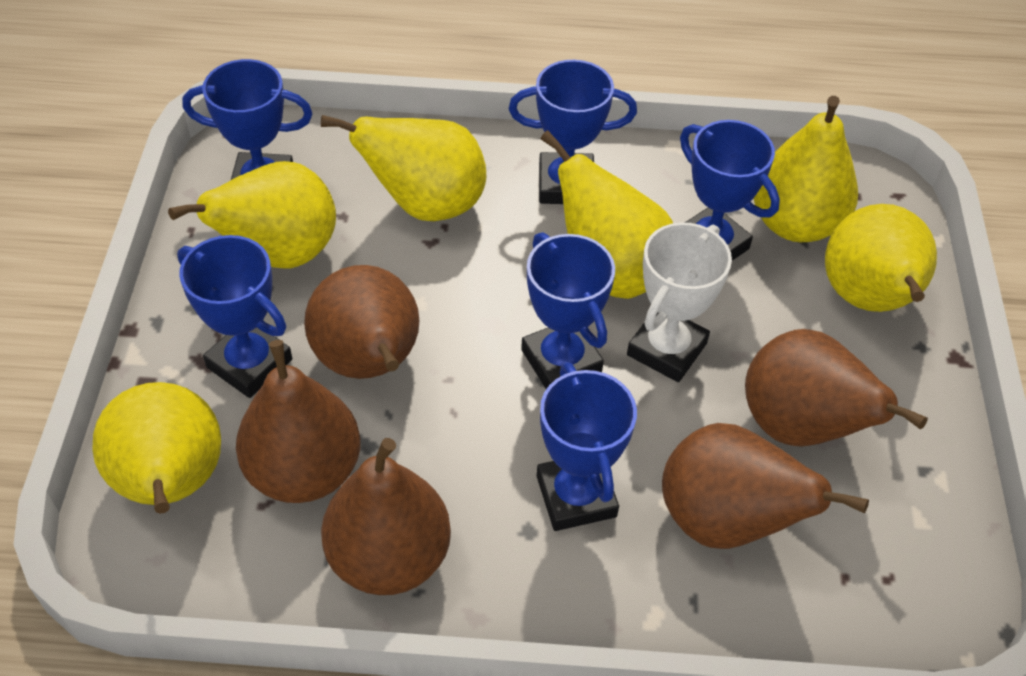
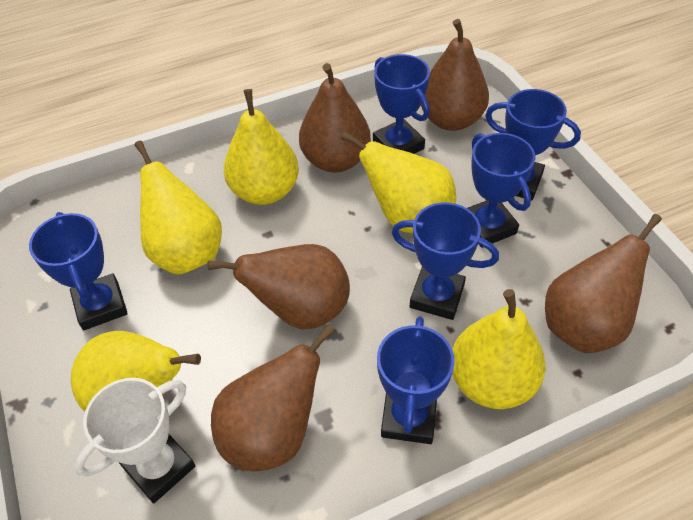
yellow pear: 6 -> 5

